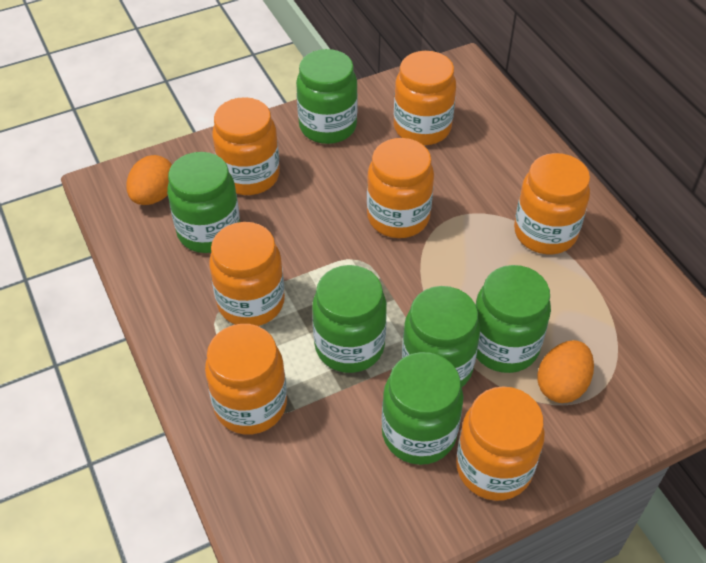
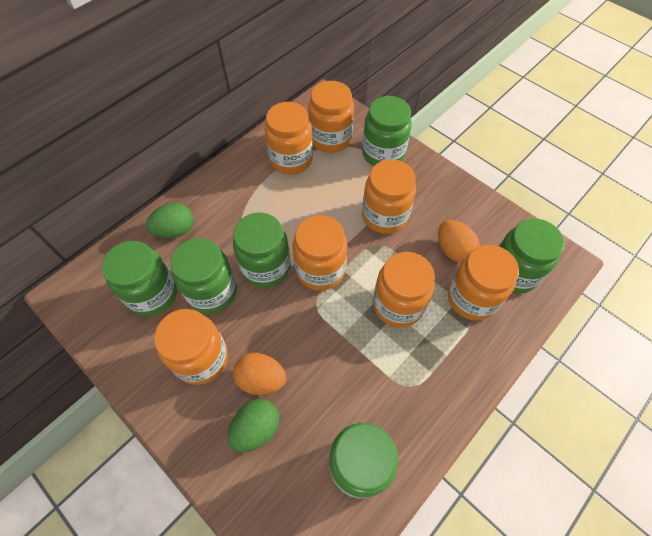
green egg: 0 -> 2

